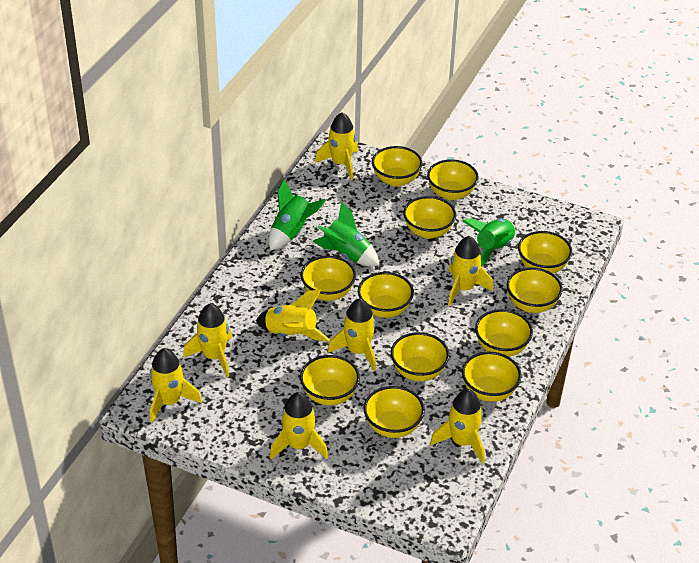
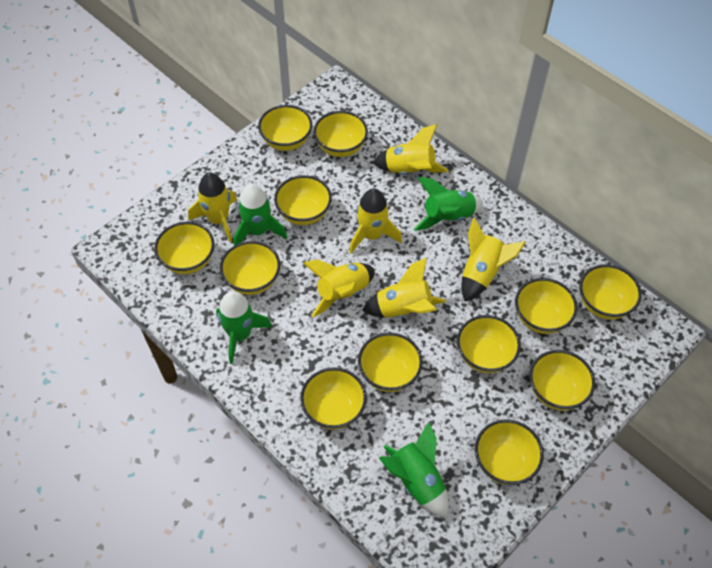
green rocket: 3 -> 4
yellow rocket: 8 -> 6

